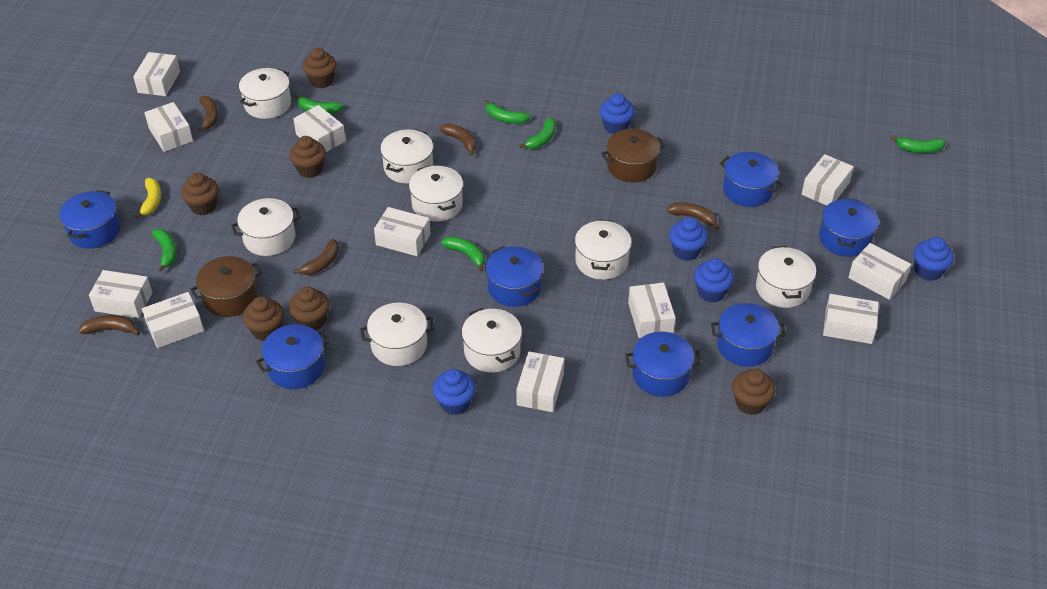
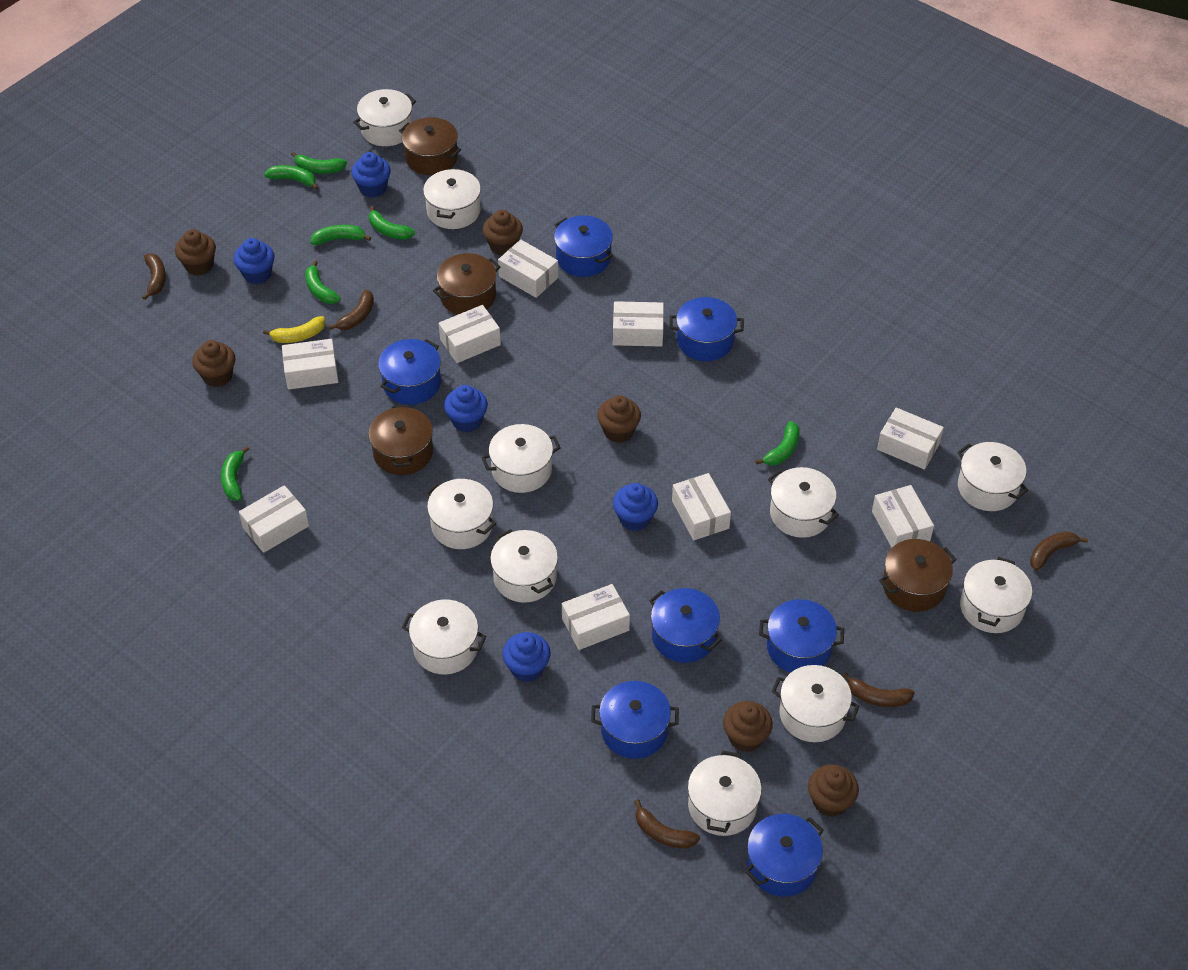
brown pot: 2 -> 4
green banana: 6 -> 7
white box: 11 -> 9
white pot: 8 -> 11

